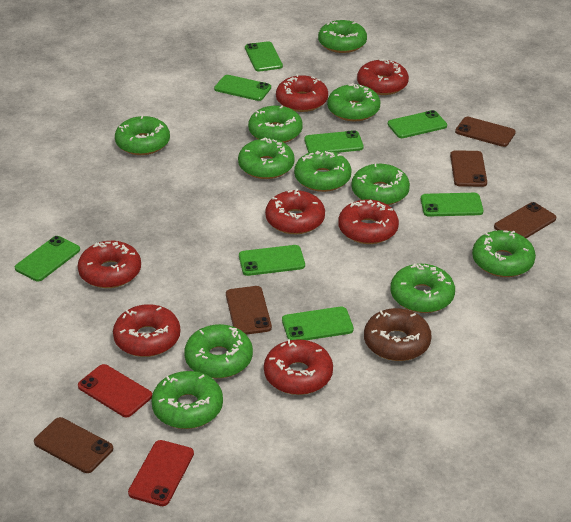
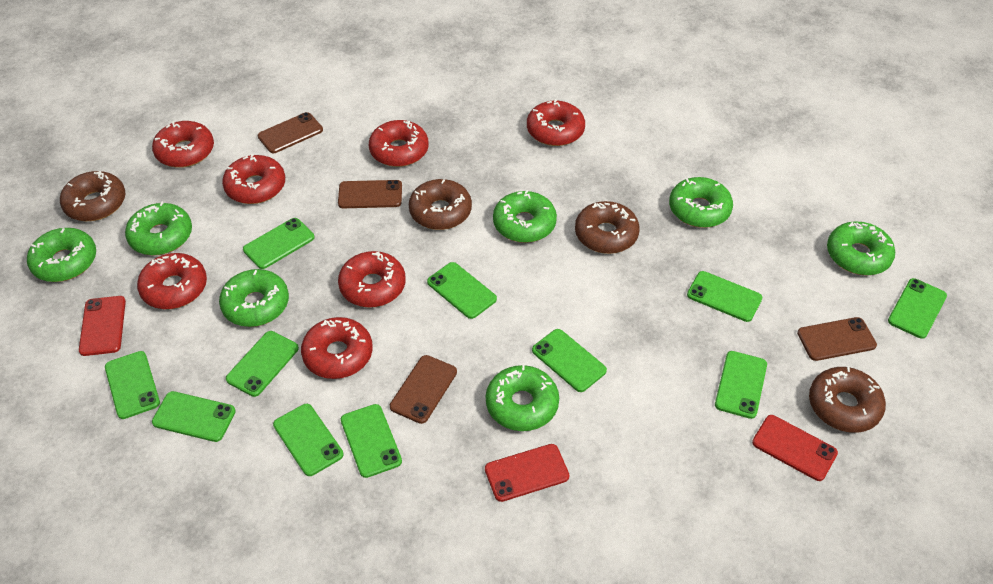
brown donut: 1 -> 4
brown phone: 5 -> 4
green donut: 11 -> 7
green phone: 8 -> 11
red phone: 2 -> 3

